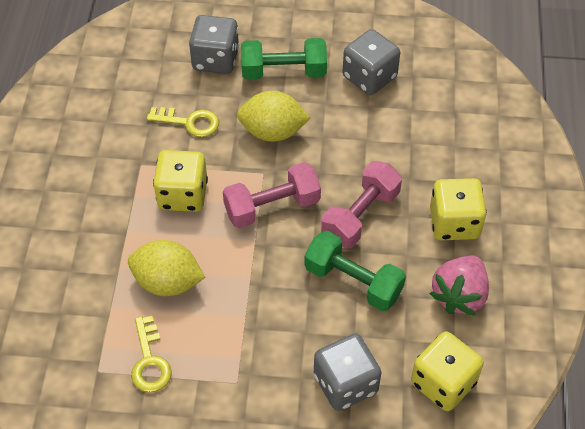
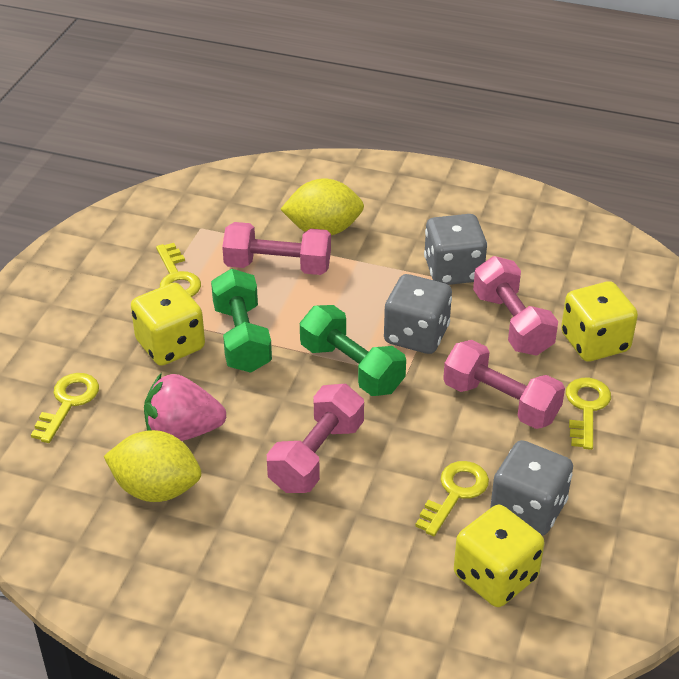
pink dumbbell: 2 -> 4
yellow key: 2 -> 4

